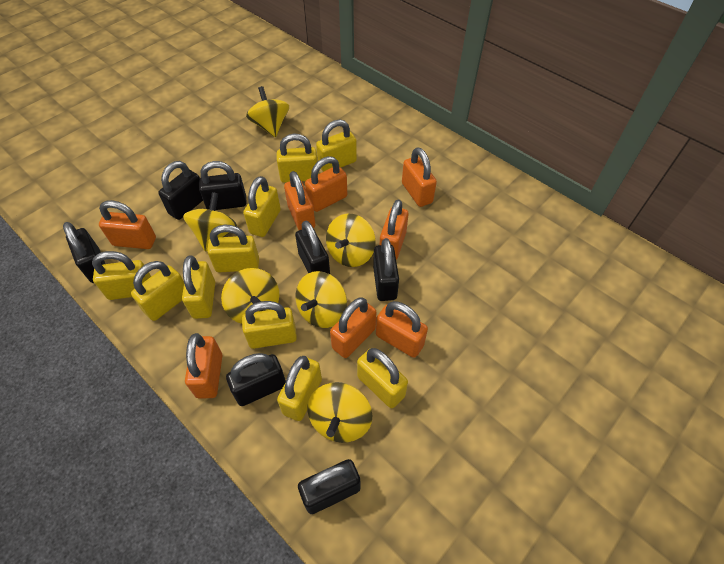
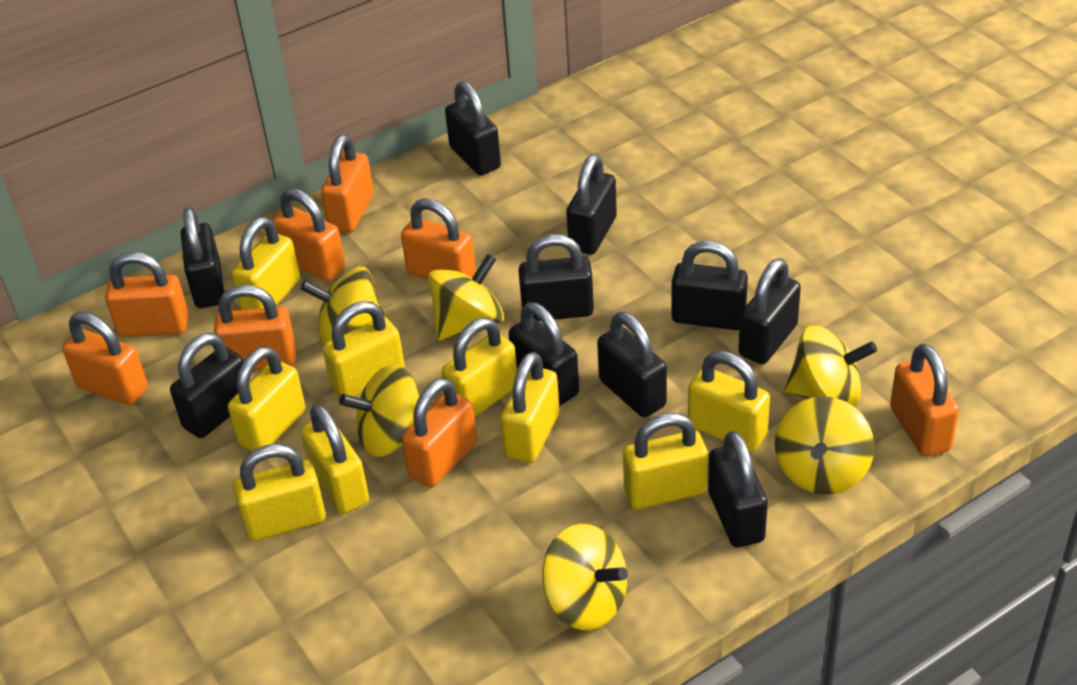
black padlock: 7 -> 10
yellow padlock: 10 -> 9

